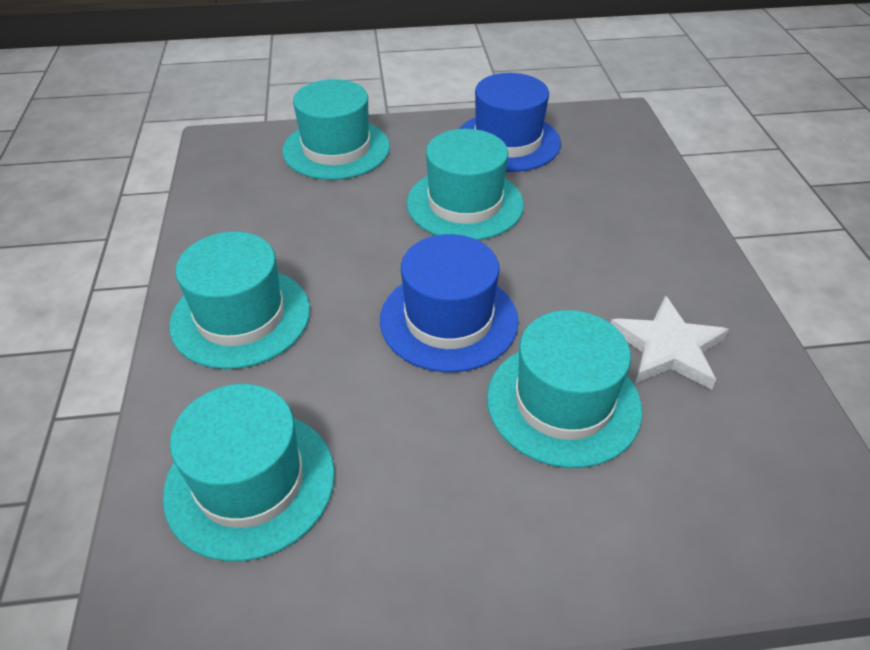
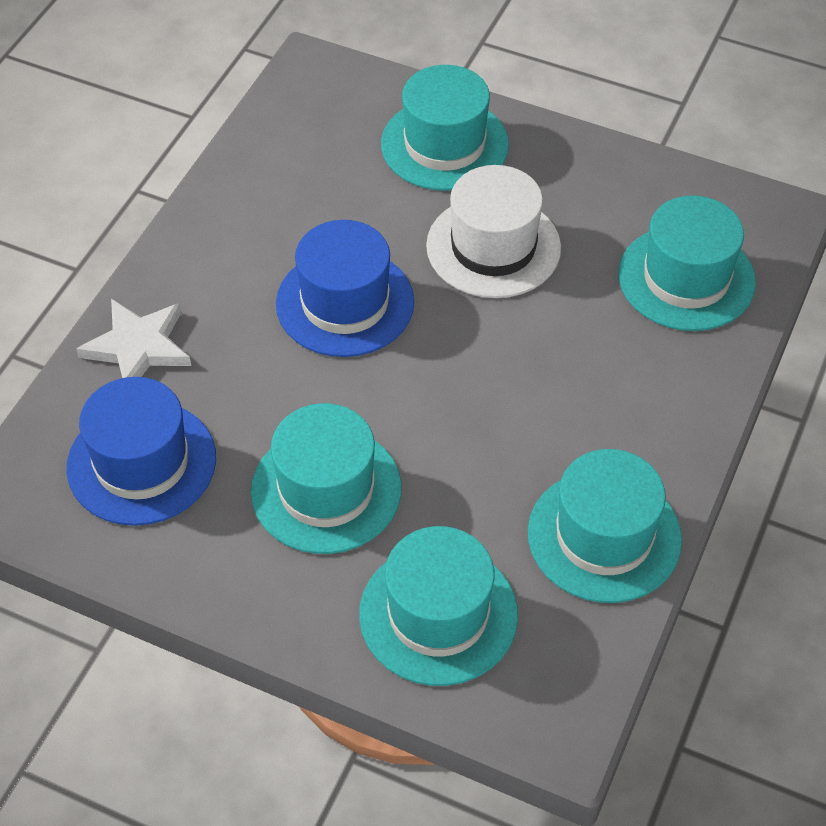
white hat: 0 -> 1

